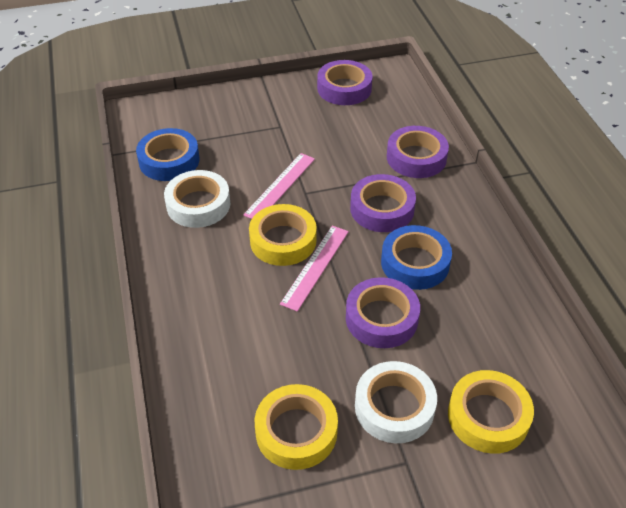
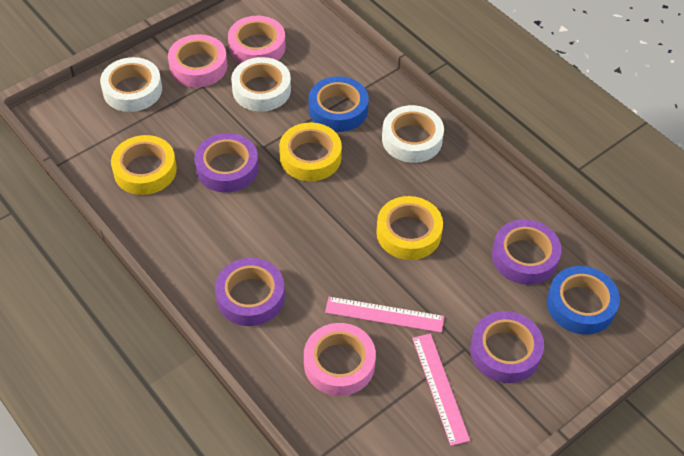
pink tape: 0 -> 3
white tape: 2 -> 3

